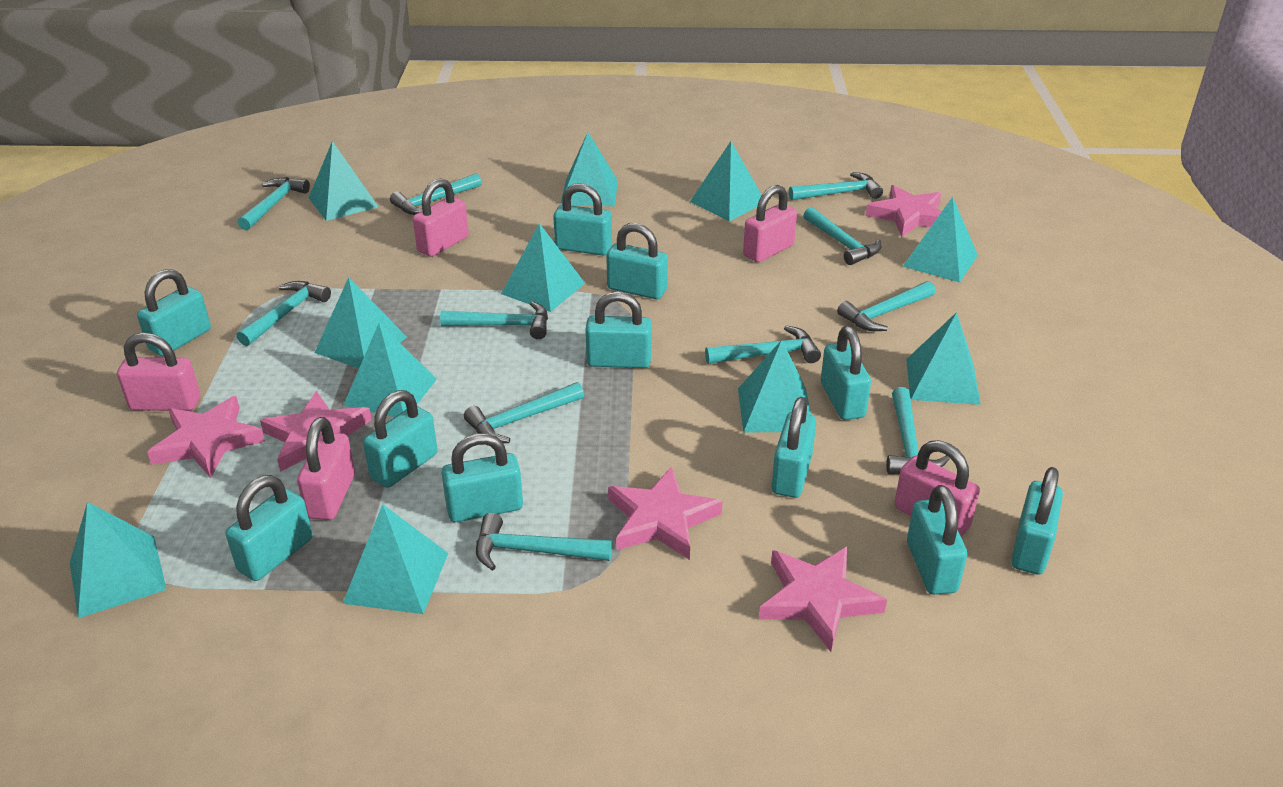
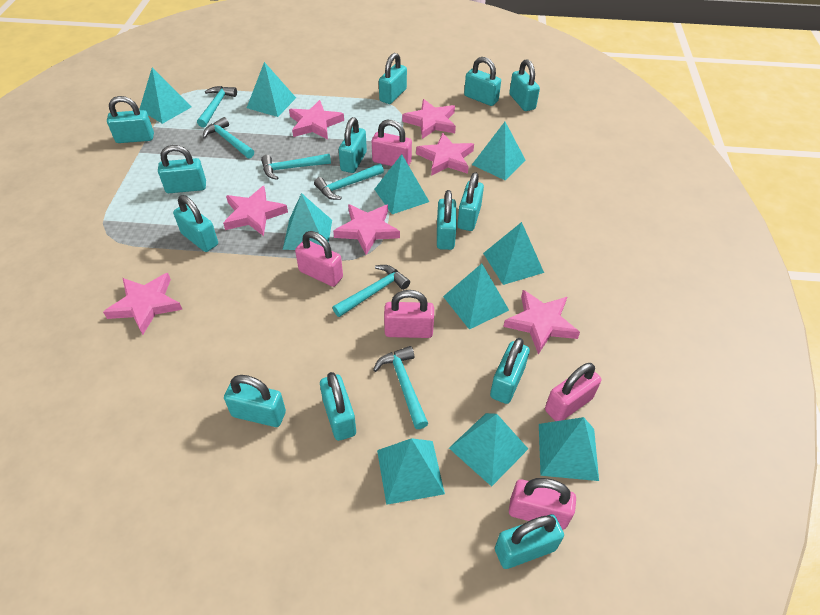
pink star: 5 -> 7
turquoise hammer: 11 -> 6
turquoise padlock: 11 -> 13
turquoise pyramid: 11 -> 10

